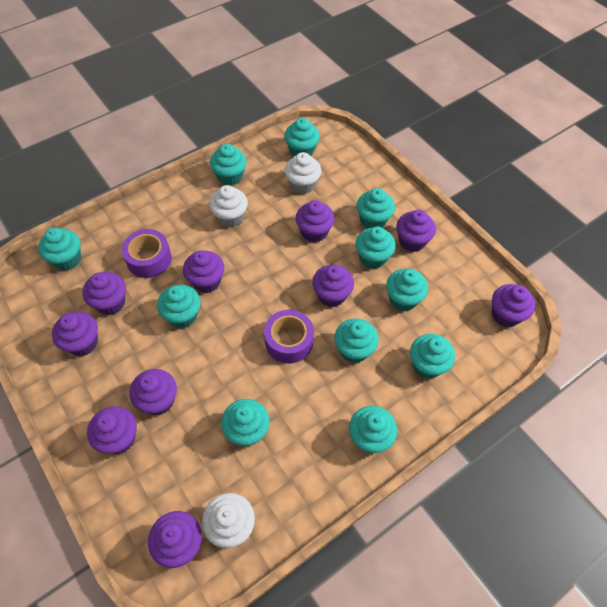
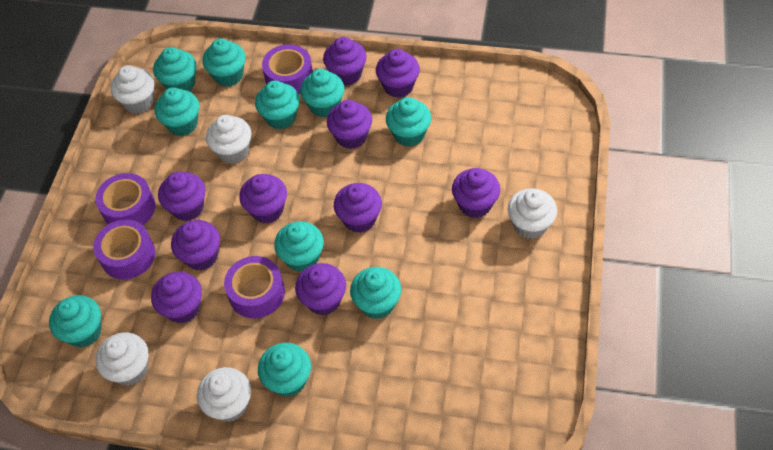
purple tape: 2 -> 4
turquoise cupcake: 11 -> 10
white cupcake: 3 -> 5

